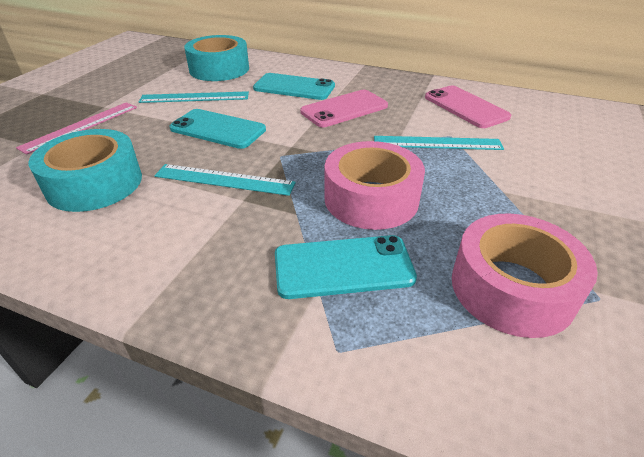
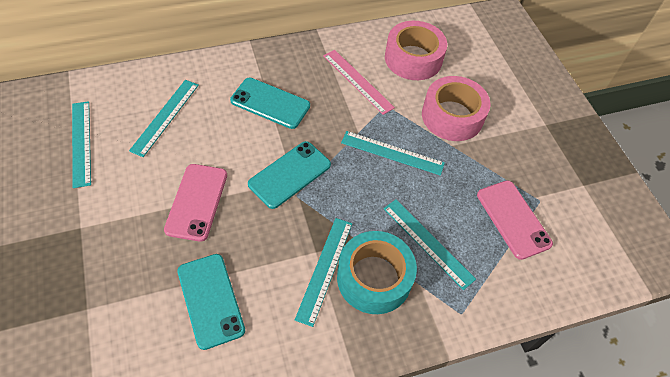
turquoise ruler: 3 -> 5
turquoise tape: 2 -> 1

